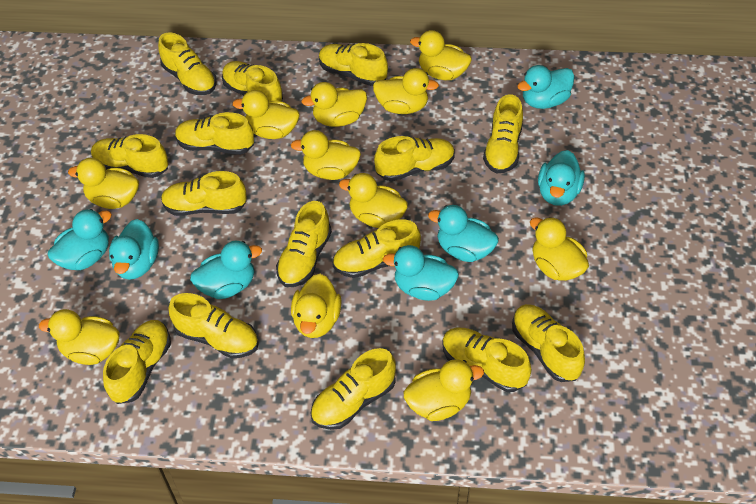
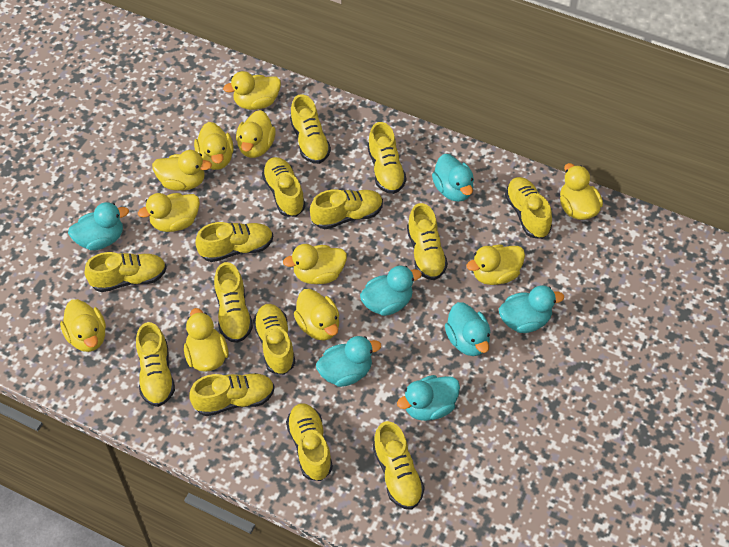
yellow shoe: 15 -> 14

